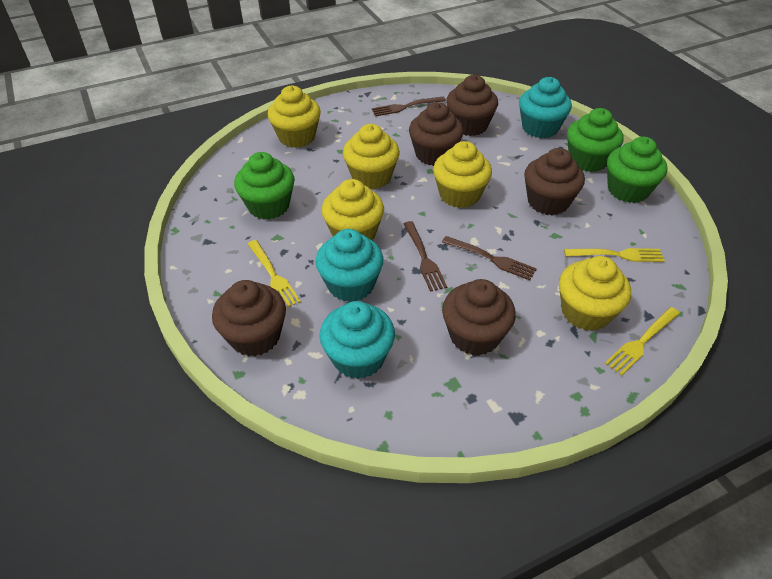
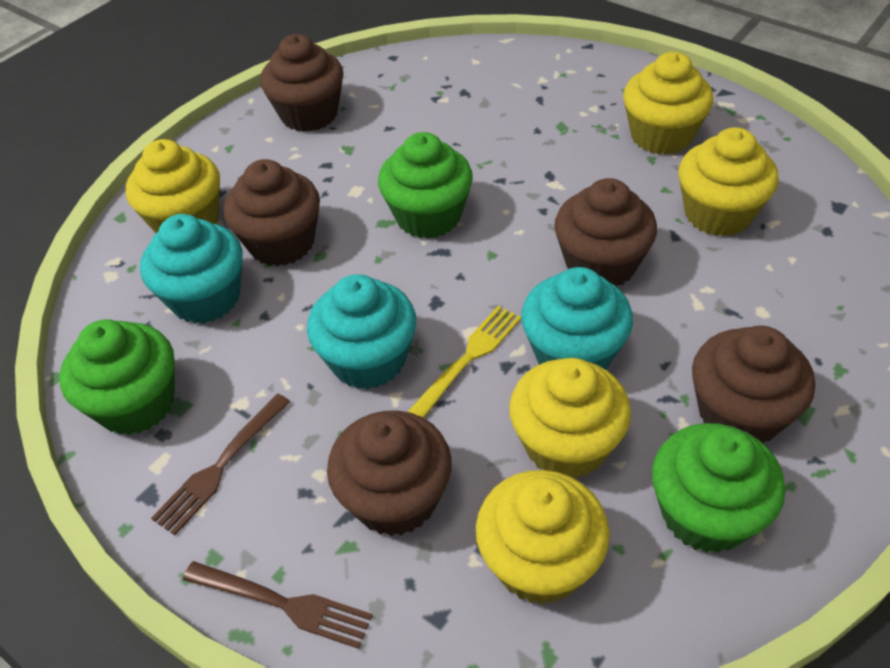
brown fork: 3 -> 2
yellow fork: 3 -> 1

